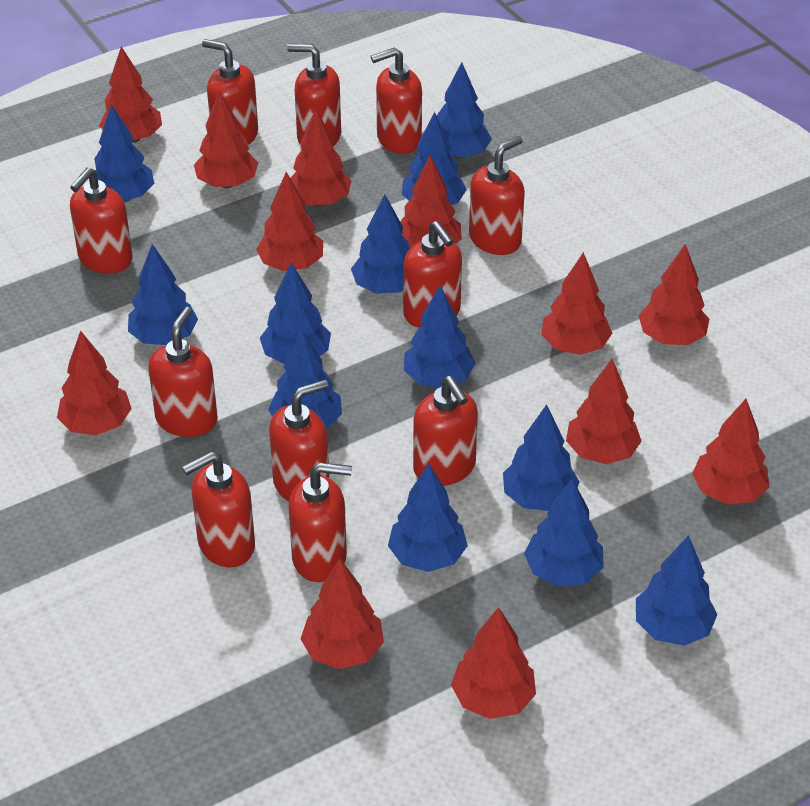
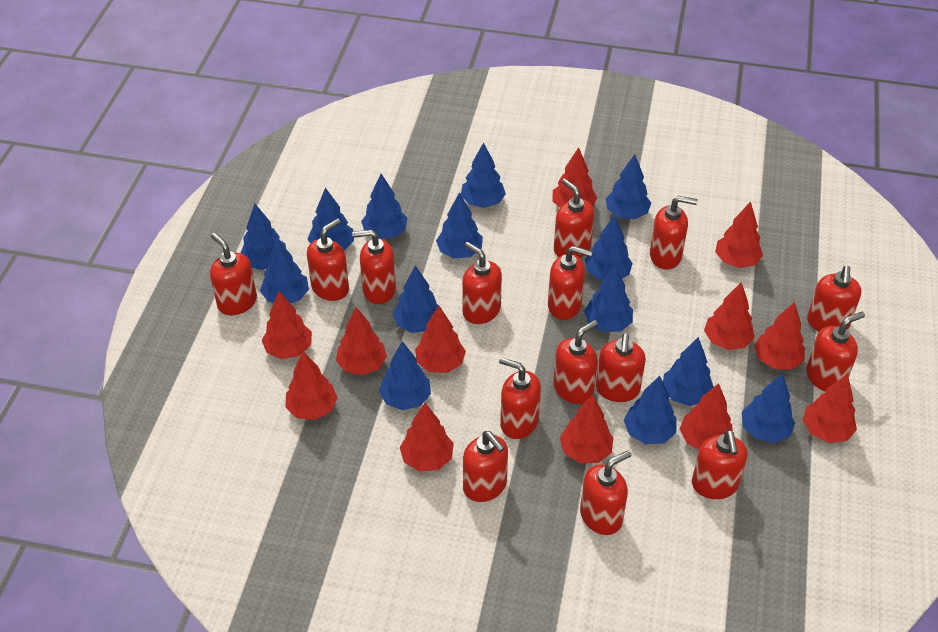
blue tree: 12 -> 14
red soap dispenser: 11 -> 15

